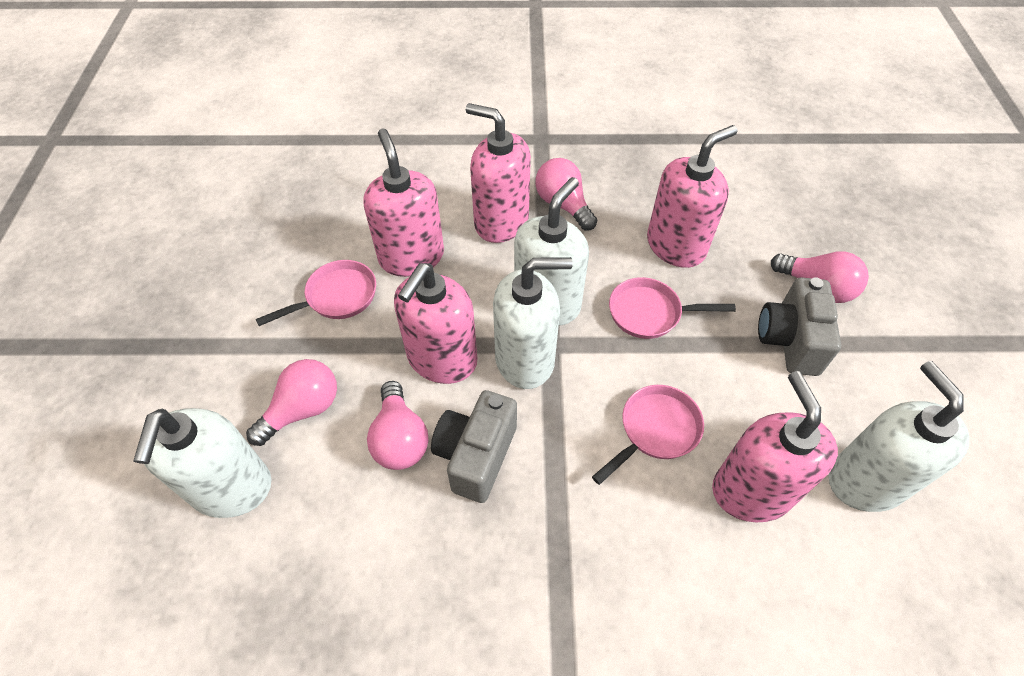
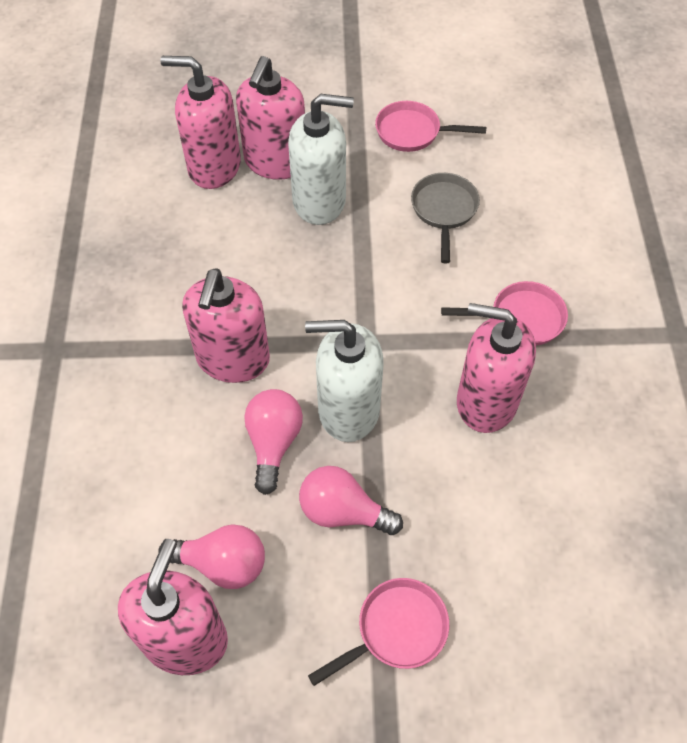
grey camera: 2 -> 0
grey pan: 0 -> 1
pink light bulb: 4 -> 3
white soap dispenser: 4 -> 2

